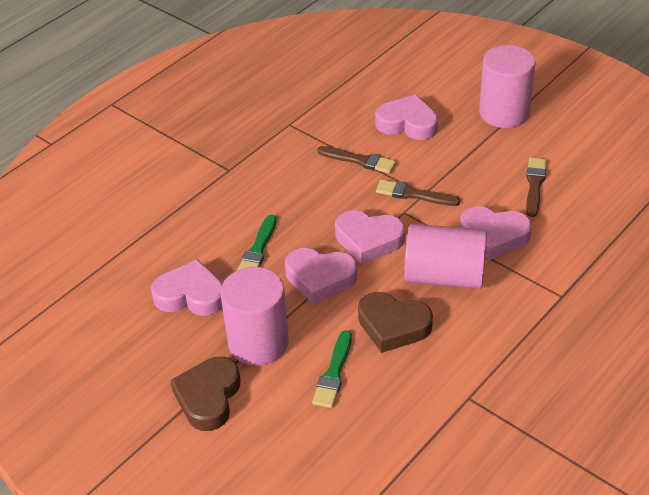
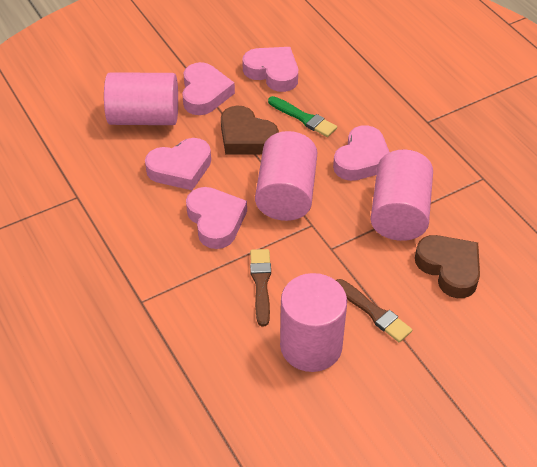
brown brush: 3 -> 2
green brush: 2 -> 1
pink cylinder: 3 -> 4

